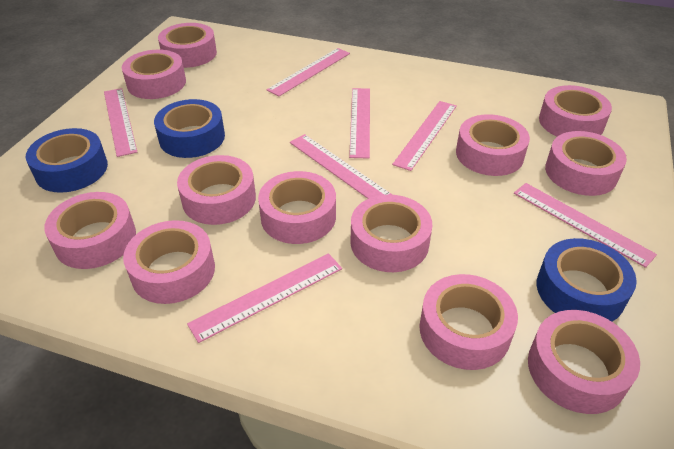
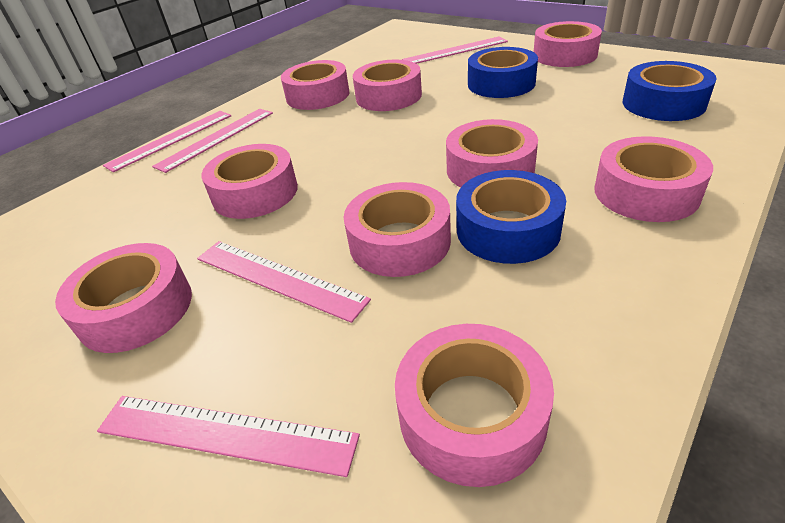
pink ruler: 7 -> 5
pink tape: 12 -> 9

